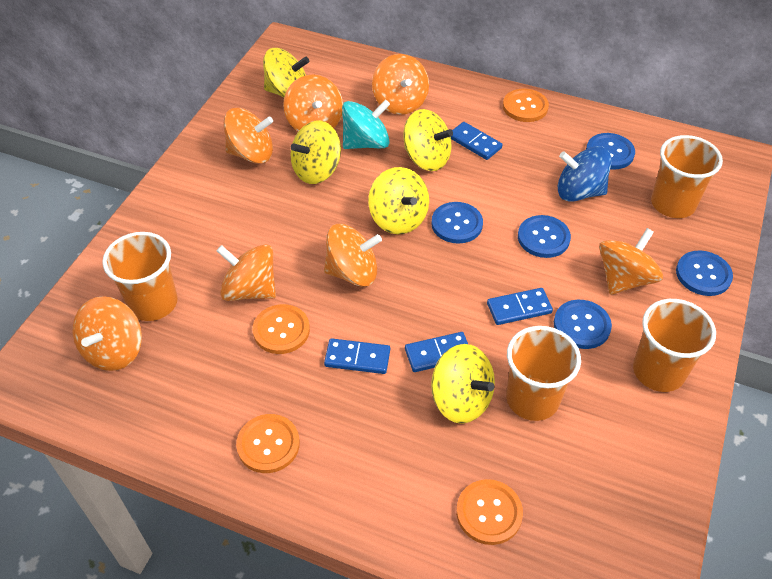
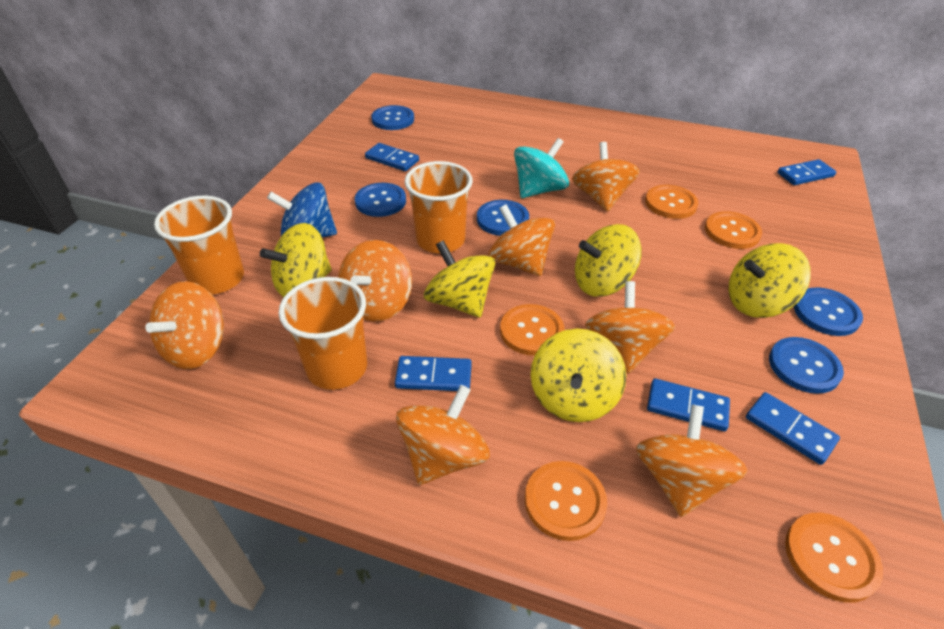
blue domino: 4 -> 5
orange button: 4 -> 5
orange cup: 4 -> 3

